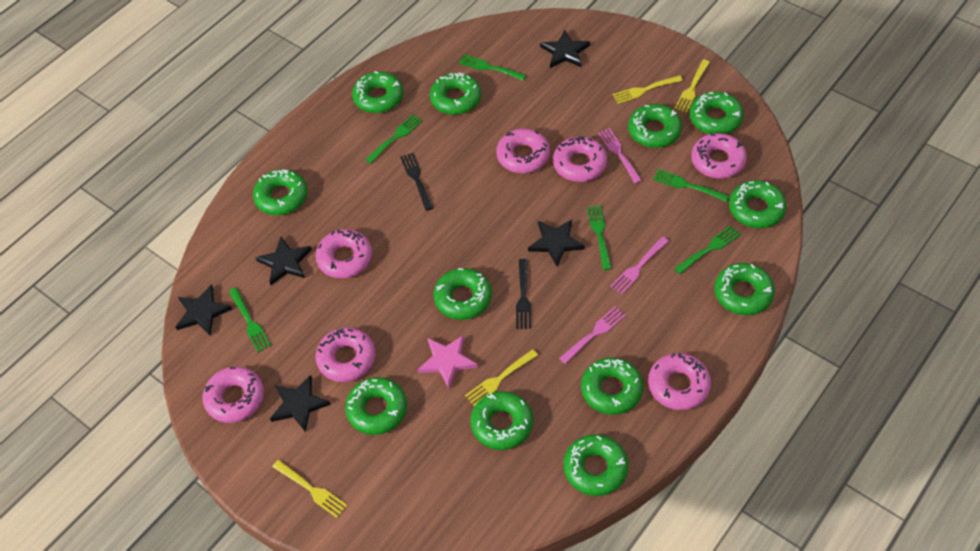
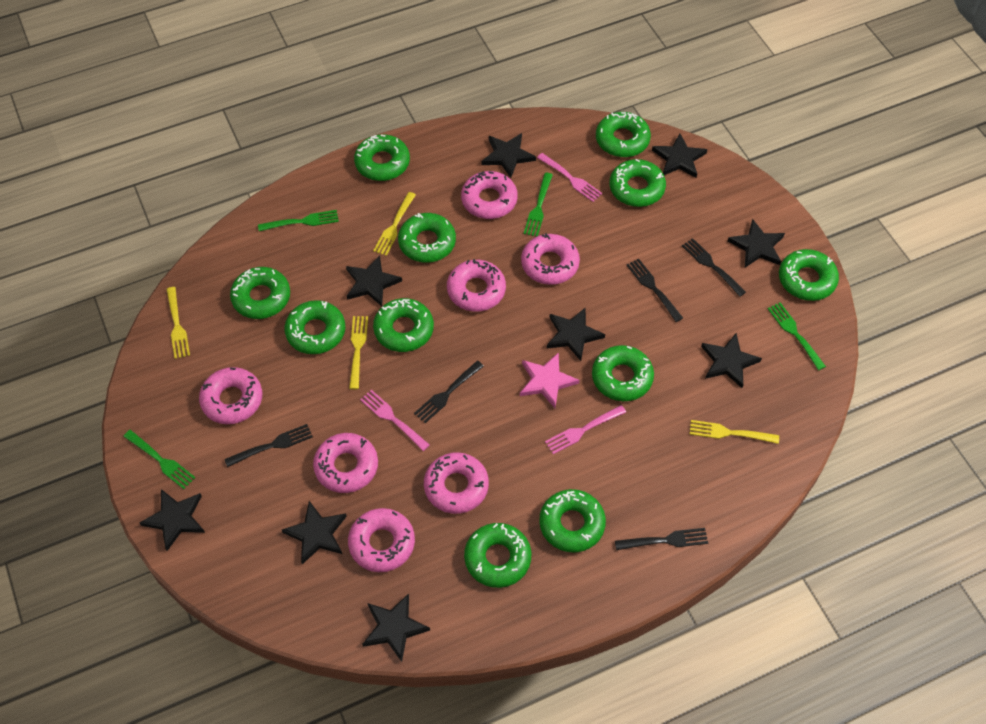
black fork: 2 -> 5
black star: 5 -> 9
green donut: 12 -> 11
green fork: 6 -> 4

